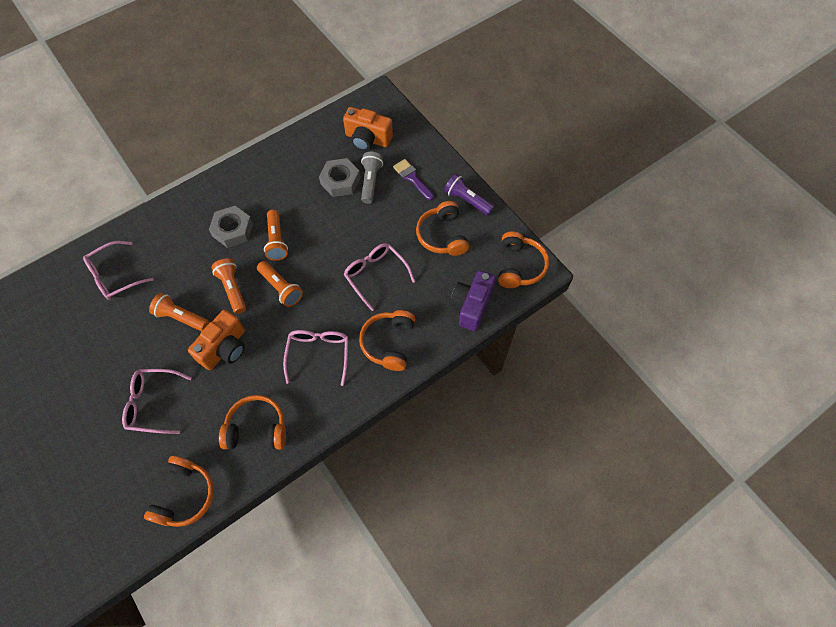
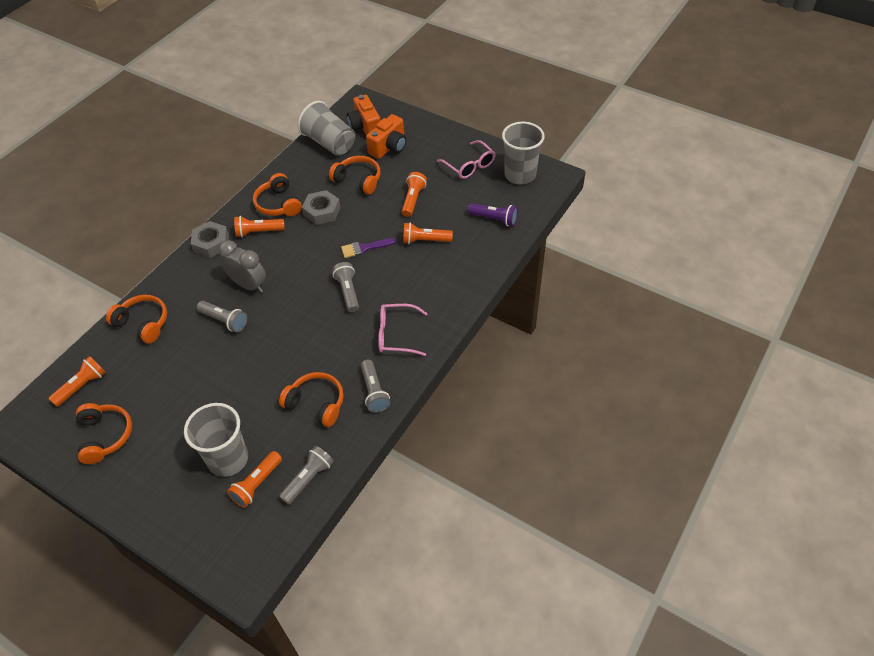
grey clock: 0 -> 1
grey cup: 0 -> 3
grey flashlight: 1 -> 4
orange flashlight: 4 -> 5
pink glasses: 4 -> 2
purple camera: 1 -> 0

